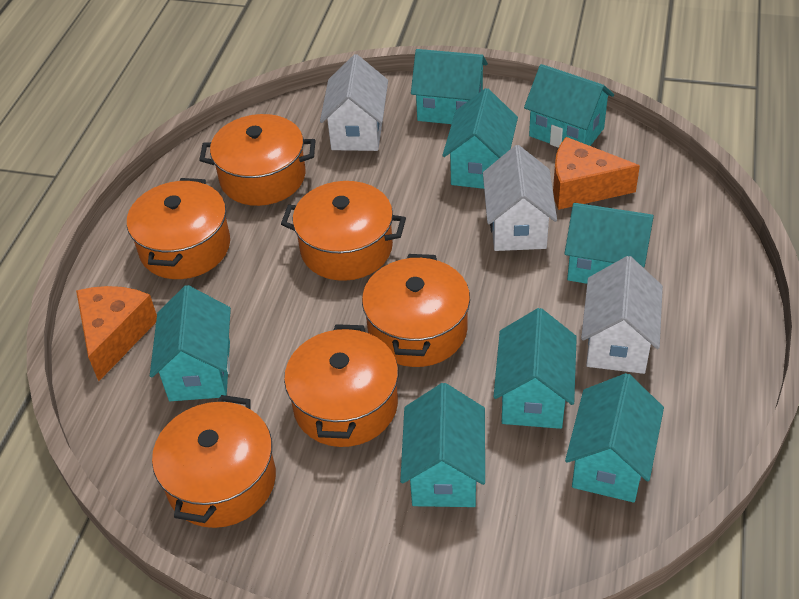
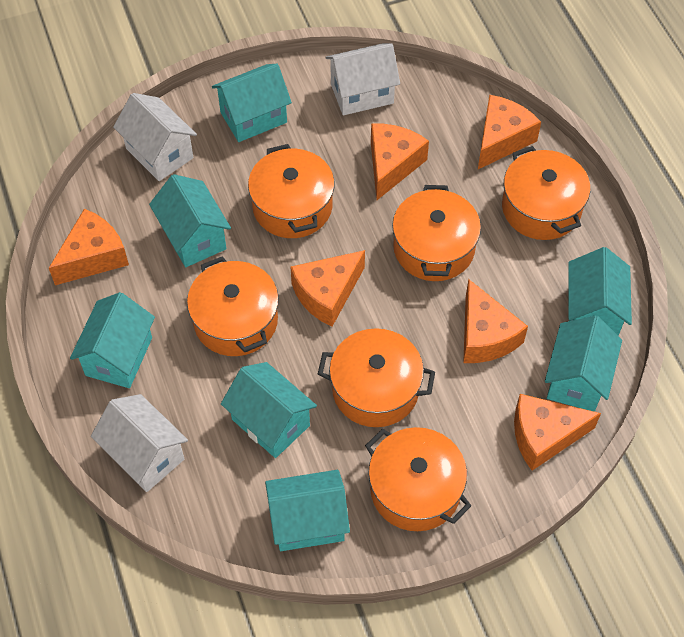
orange cheese: 2 -> 6
turquoise house: 8 -> 7

